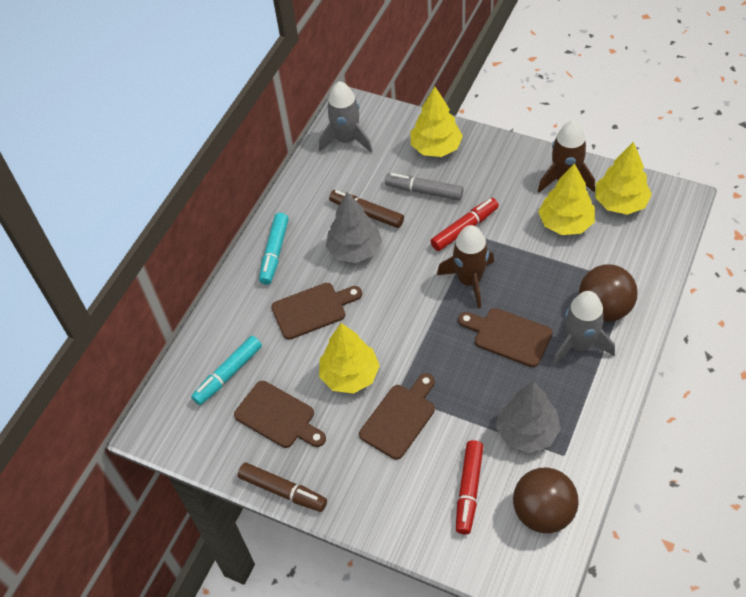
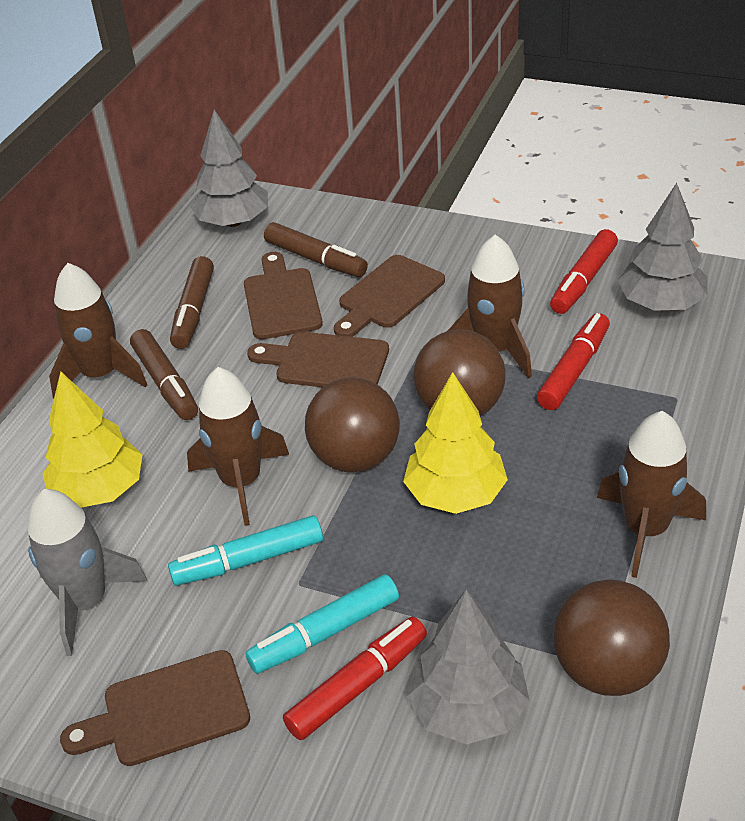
brown ball: 2 -> 3
brown marker: 2 -> 3
brown rocket: 2 -> 4
grey marker: 1 -> 0
grey rocket: 2 -> 1
grey tree: 2 -> 3
red marker: 2 -> 3
yellow tree: 4 -> 2

